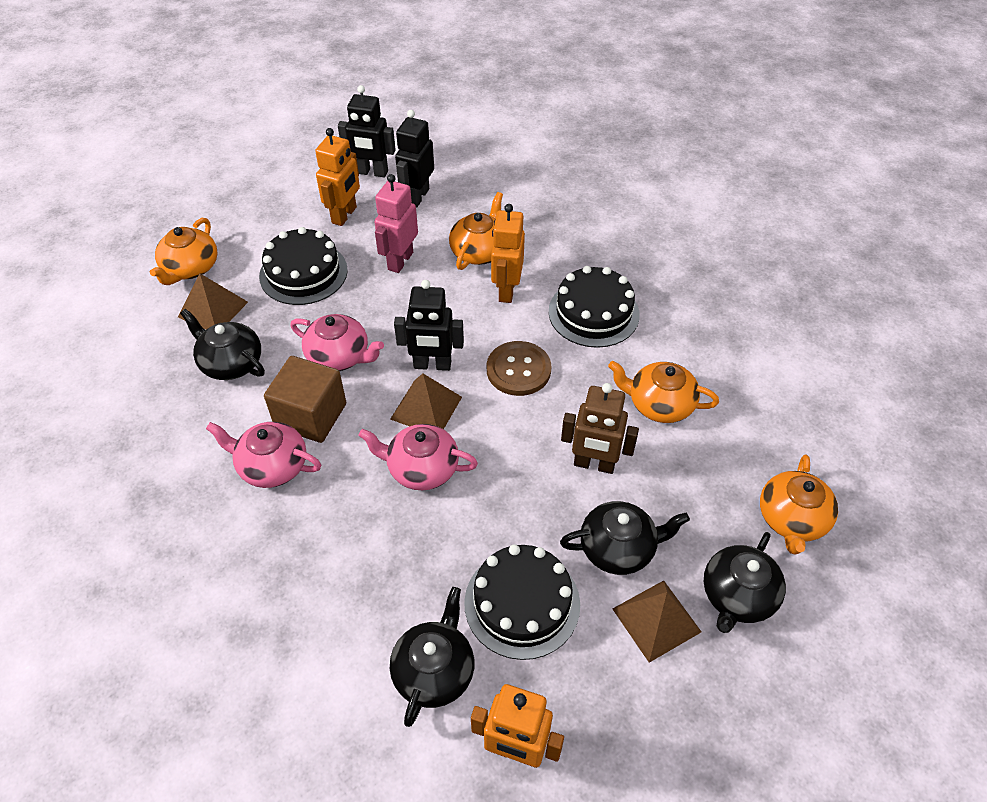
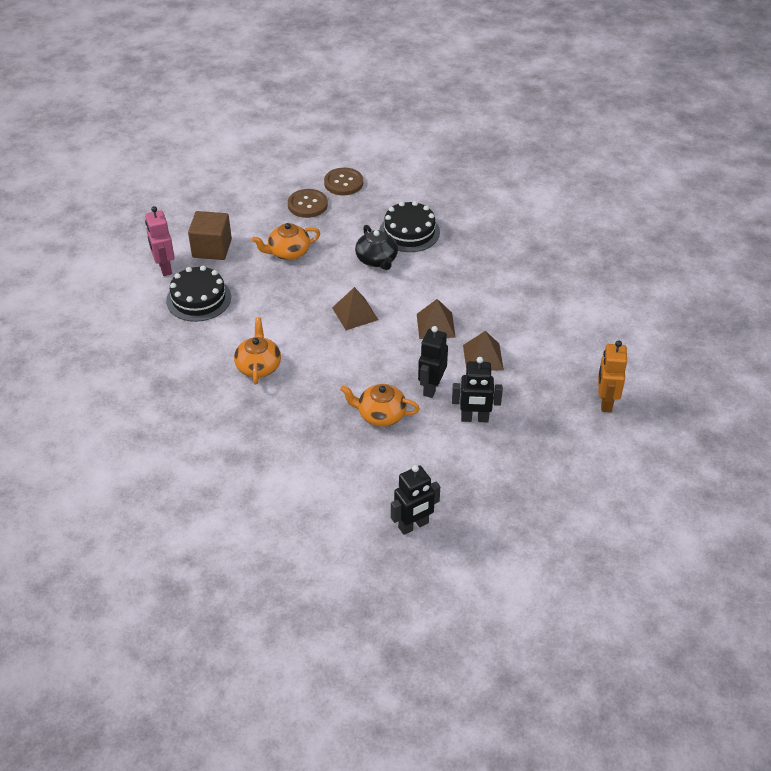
black cake: 3 -> 2
black teapot: 4 -> 1
brown button: 1 -> 2
brown robot: 1 -> 0
orange robot: 3 -> 1
orange teapot: 4 -> 3
pink teapot: 3 -> 0

